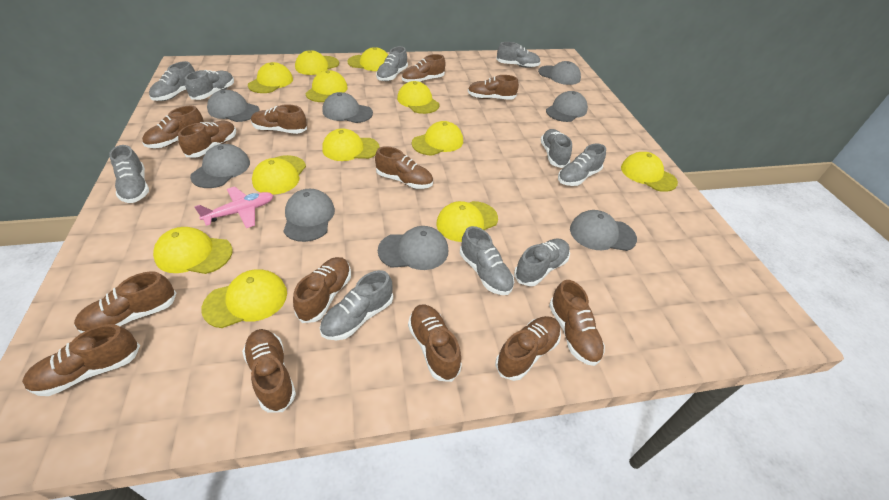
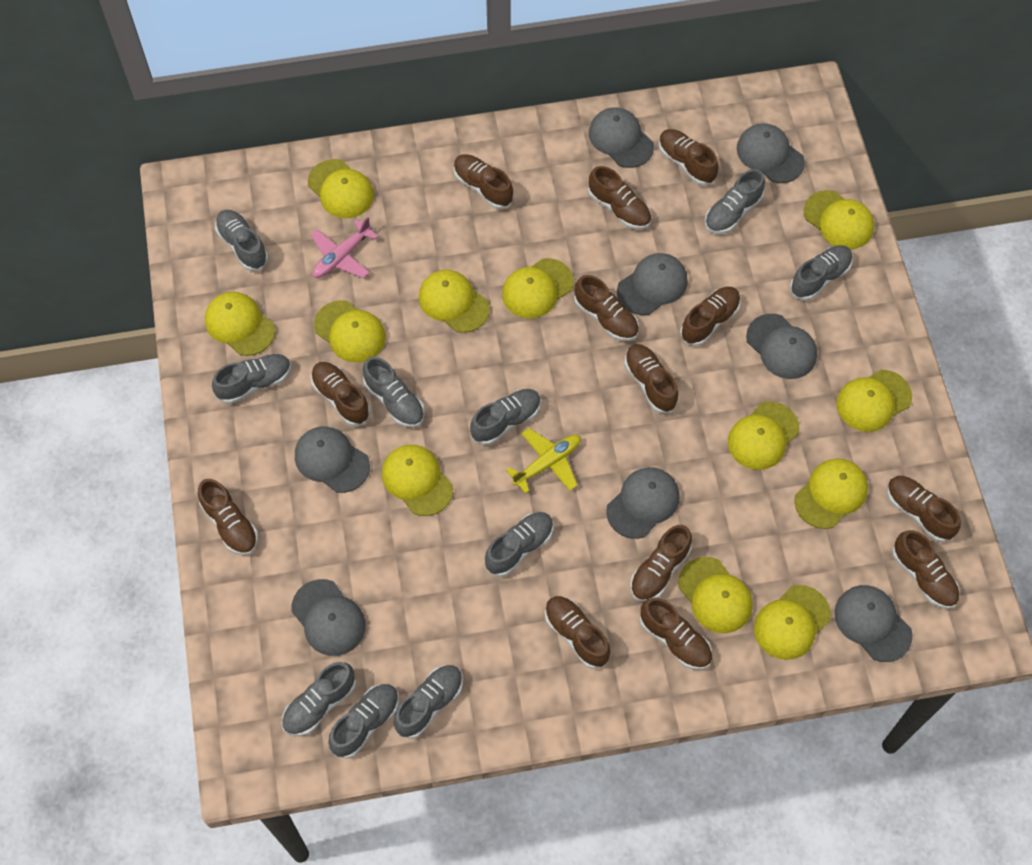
yellow plane: 0 -> 1

